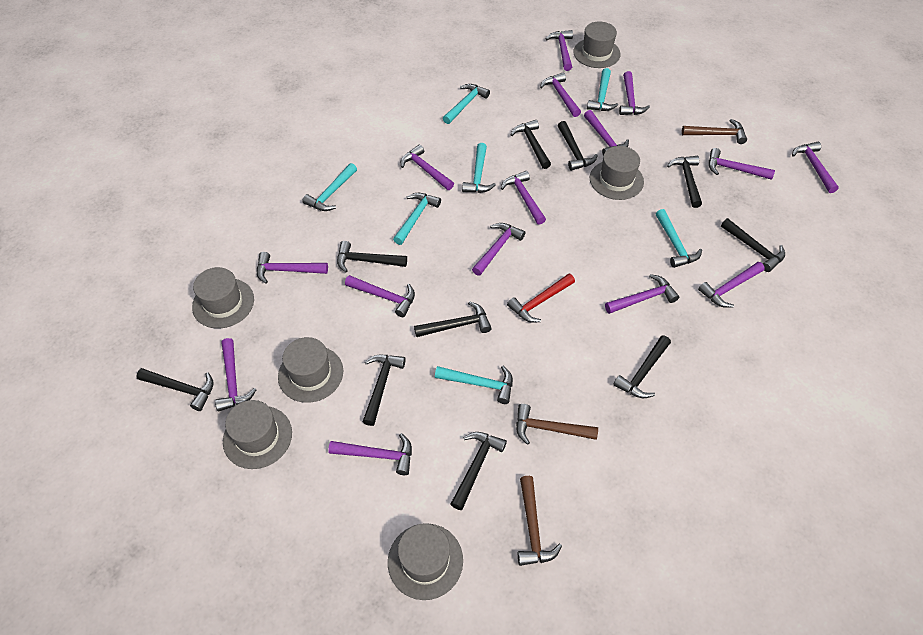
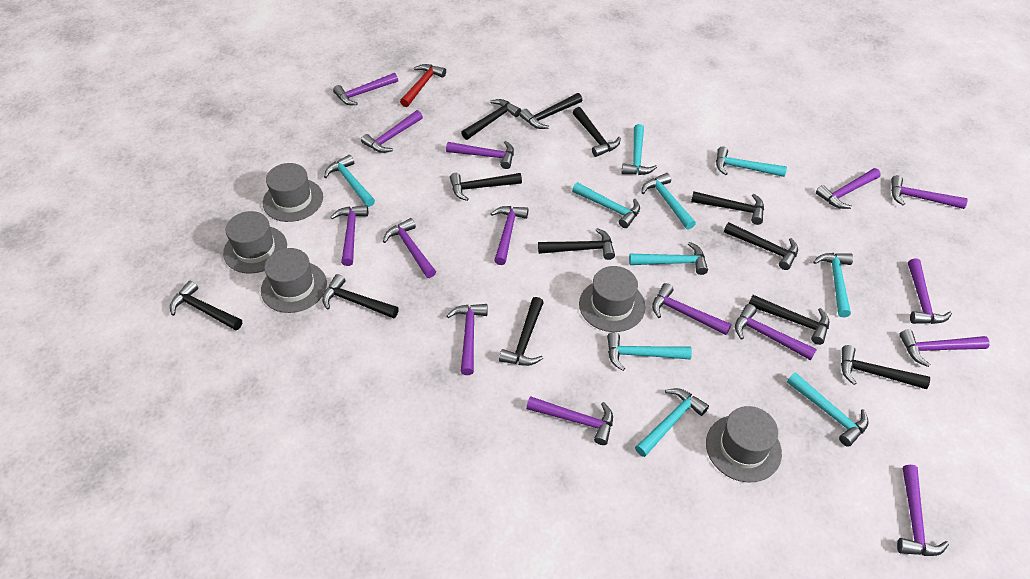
black hammer: 10 -> 12
brown hammer: 3 -> 0
grey hat: 6 -> 5
turquoise hammer: 7 -> 10

